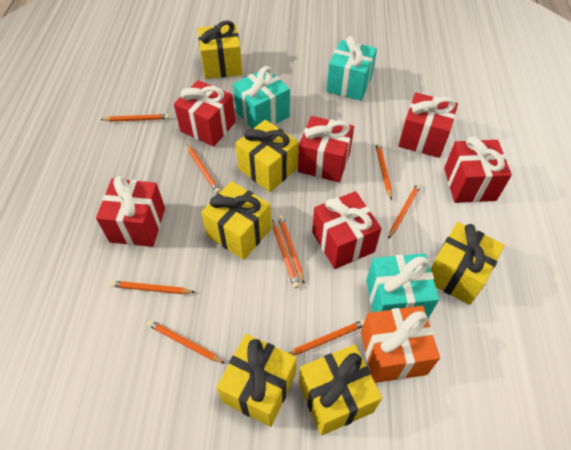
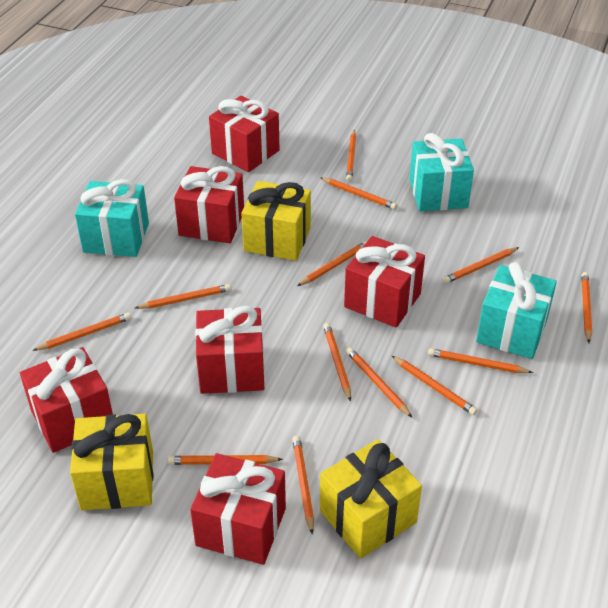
orange gift: 1 -> 0
orange pencil: 9 -> 13
yellow gift: 6 -> 3

